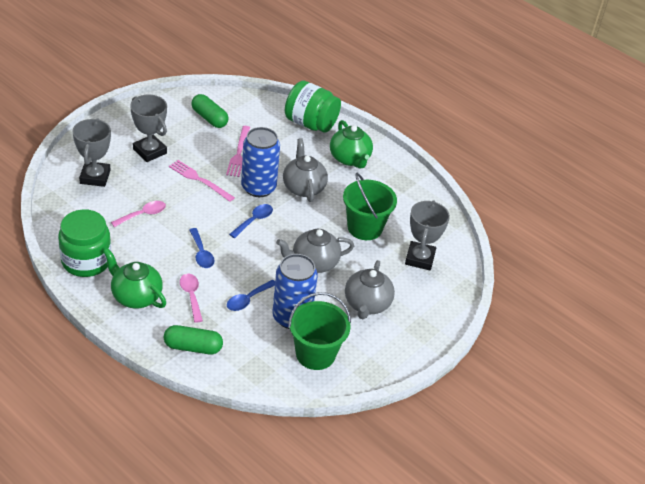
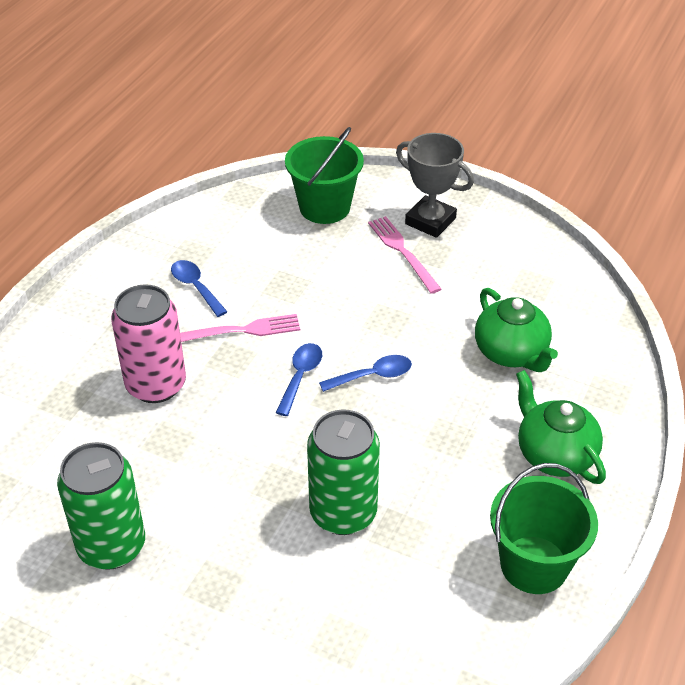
blue can: 2 -> 0
green can: 0 -> 2
green capsule: 2 -> 0
green jar: 2 -> 0
grey teapot: 3 -> 0
grey trophy: 3 -> 1
pink can: 0 -> 1
pink spoon: 2 -> 0

